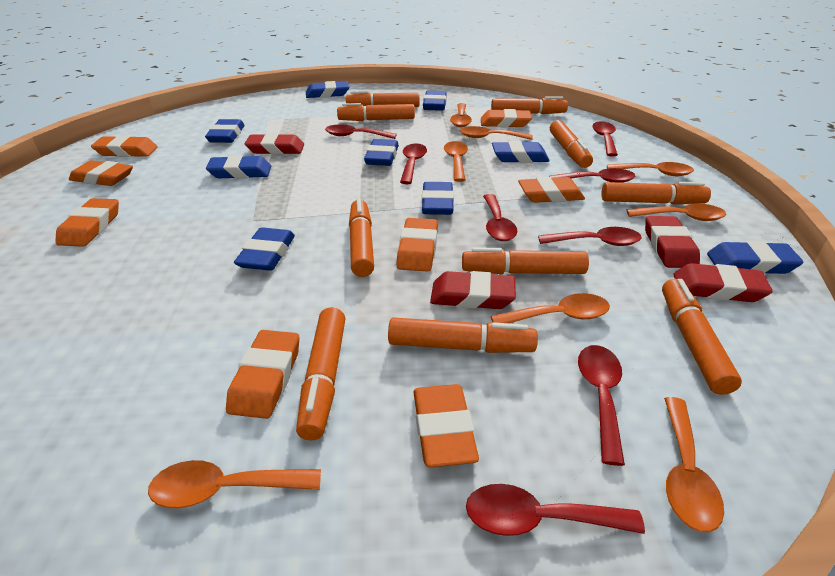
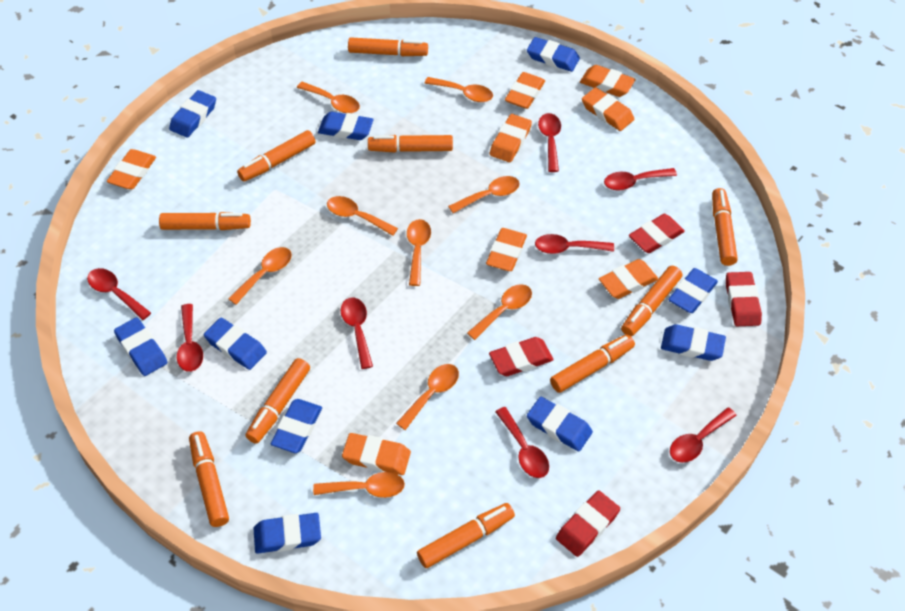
blue eraser: 9 -> 10
orange spoon: 8 -> 9

